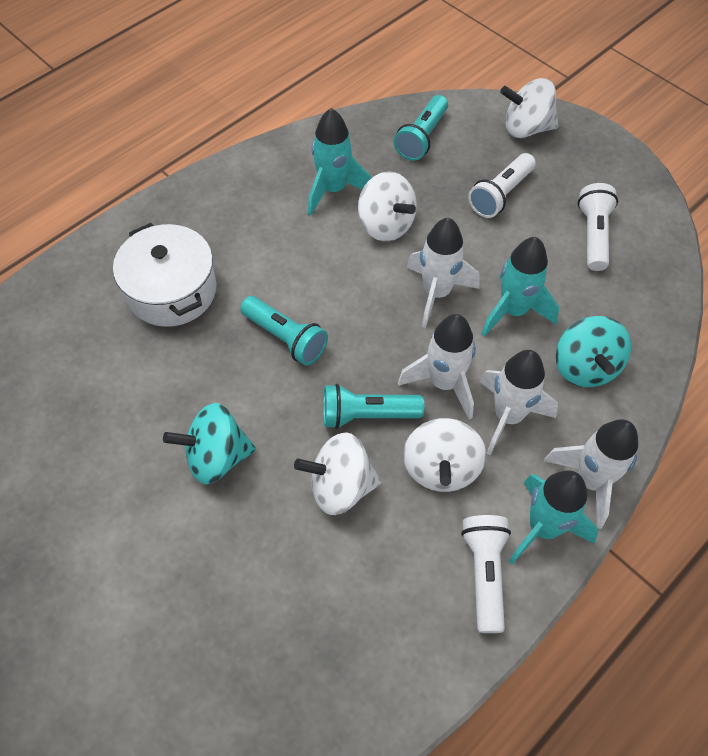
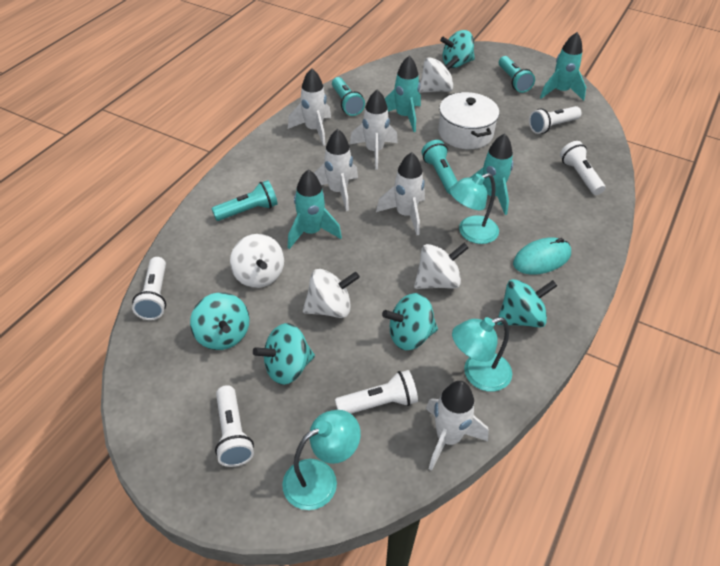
turquoise flashlight: 3 -> 4
turquoise lamp: 0 -> 3
turquoise mouse: 0 -> 1
turquoise rocket: 3 -> 4
turquoise spinning top: 2 -> 5
white flashlight: 3 -> 5
white rocket: 4 -> 5

